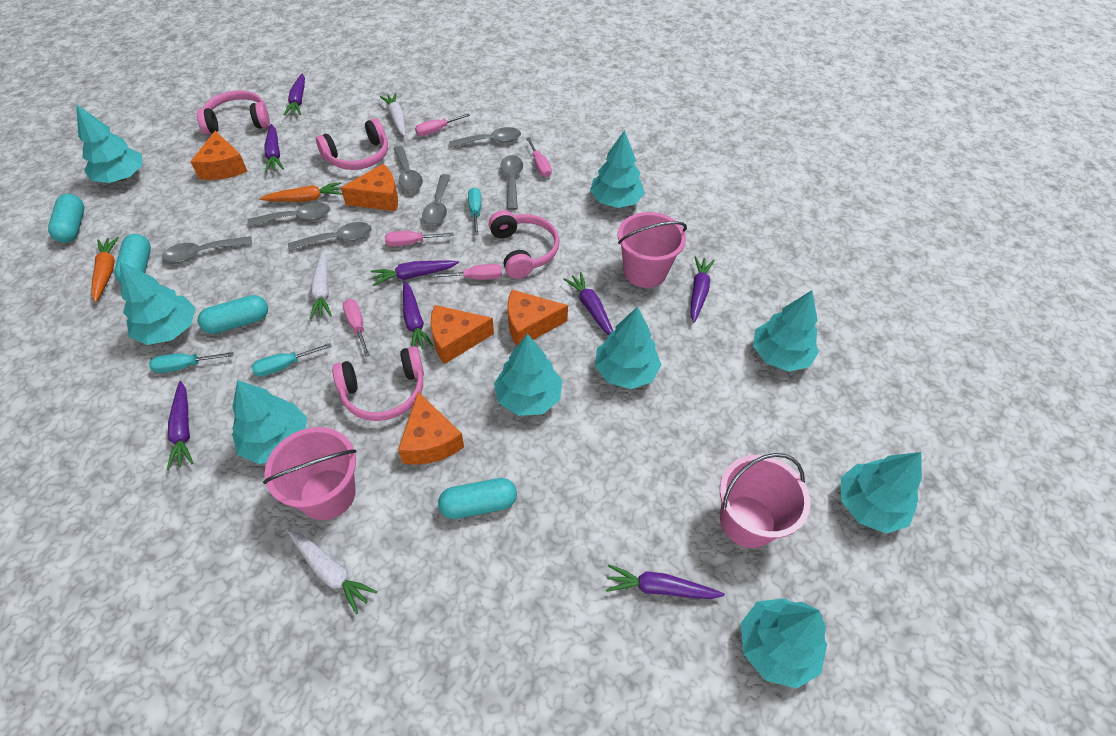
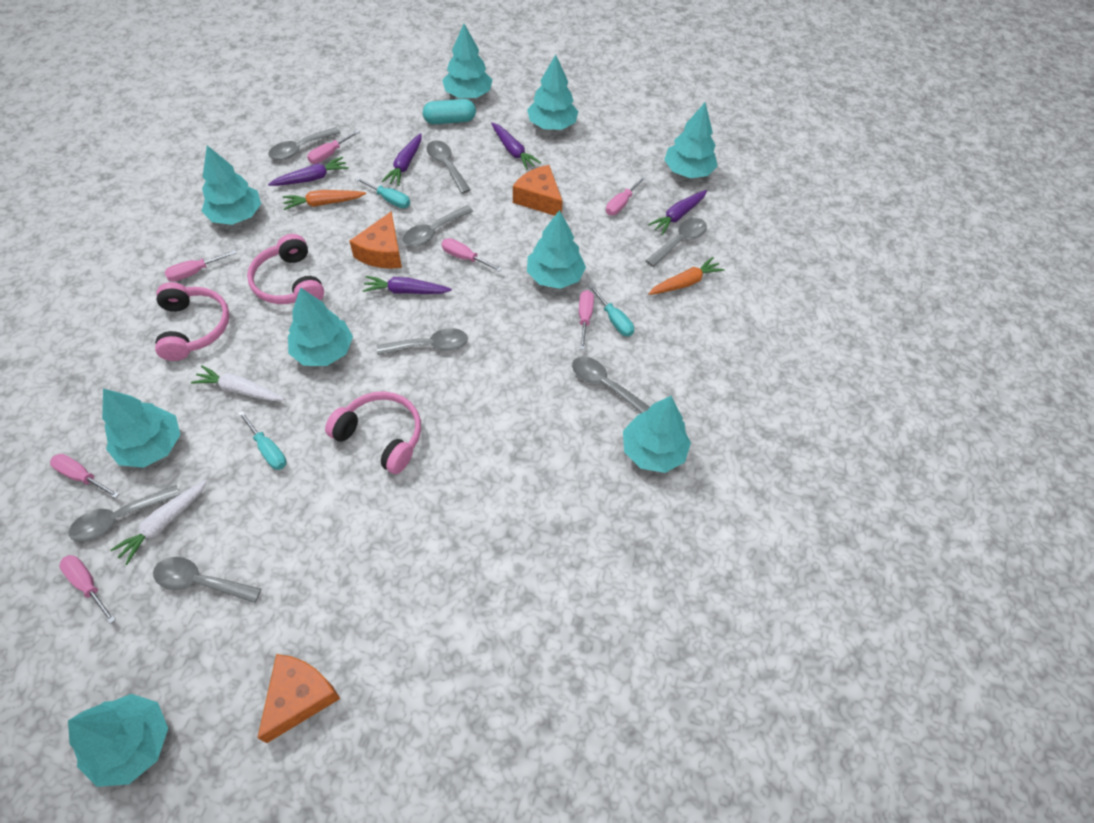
grey spoon: 7 -> 8
orange cheese: 5 -> 3
pink bucket: 3 -> 0
pink headphones: 4 -> 3
pink screwdriver: 5 -> 7
purple carrot: 8 -> 5
turquoise capsule: 4 -> 1
white carrot: 3 -> 2

